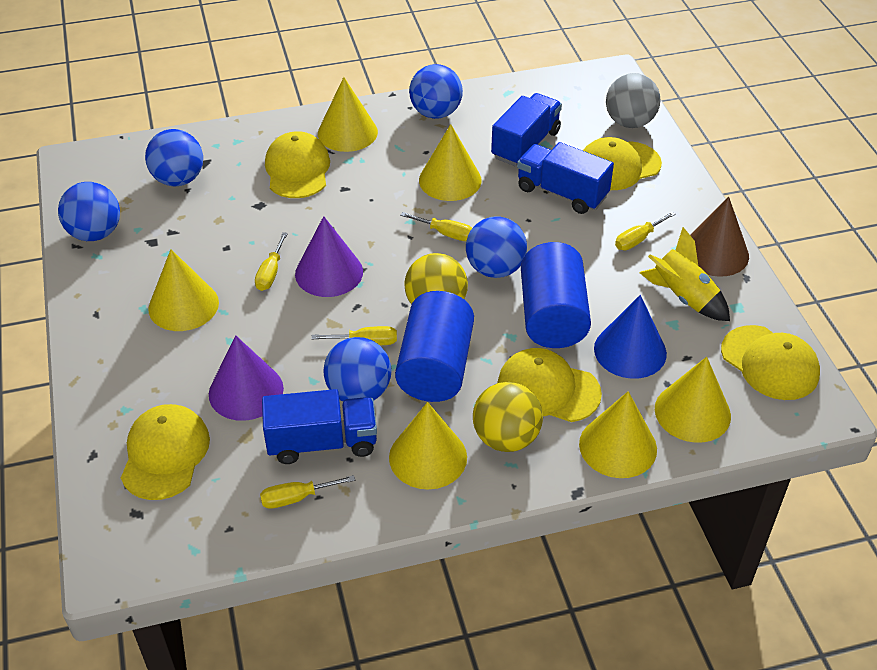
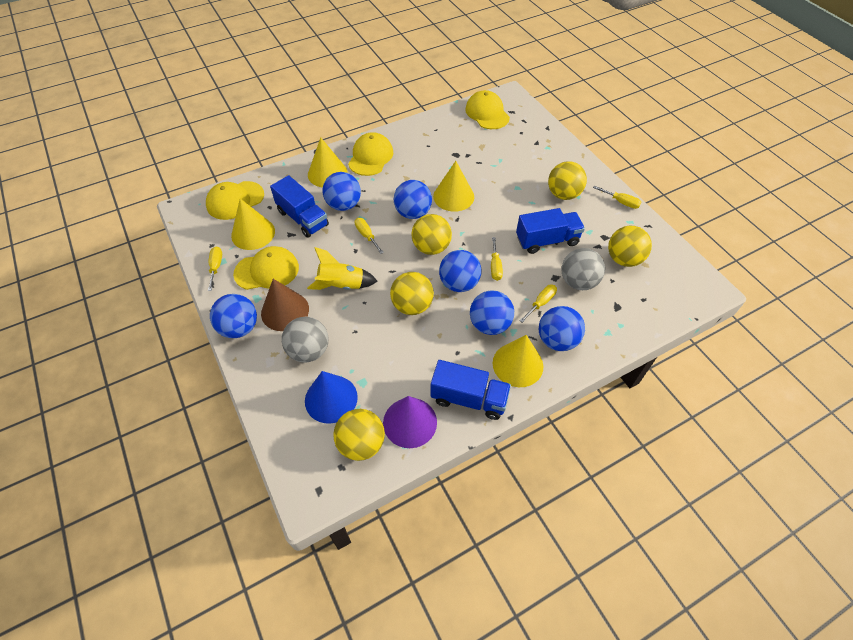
blue ball: 5 -> 6
blue cylinder: 2 -> 0
grey ball: 1 -> 2
purple cone: 2 -> 1
yellow ball: 2 -> 5
yellow cap: 5 -> 4
yellow cone: 6 -> 4

